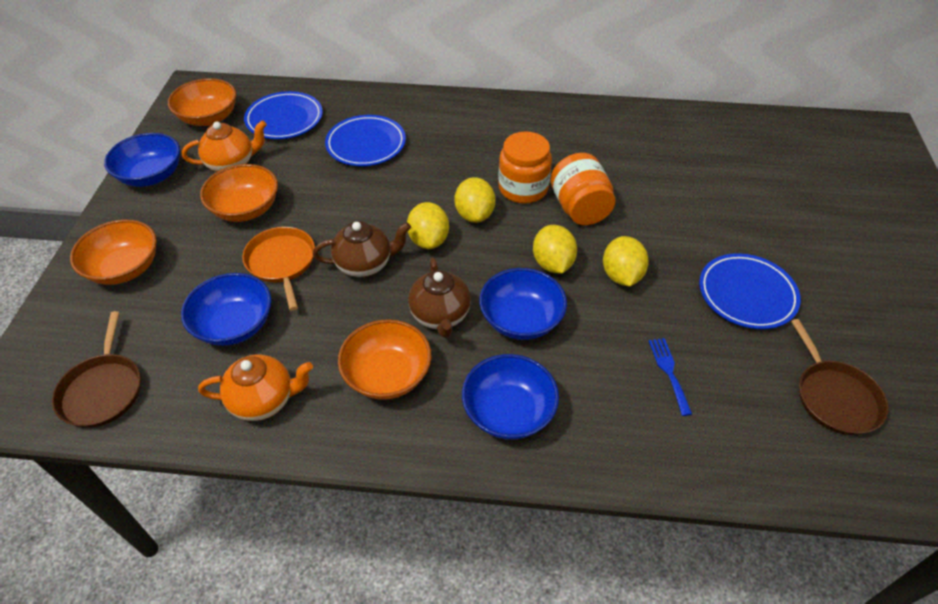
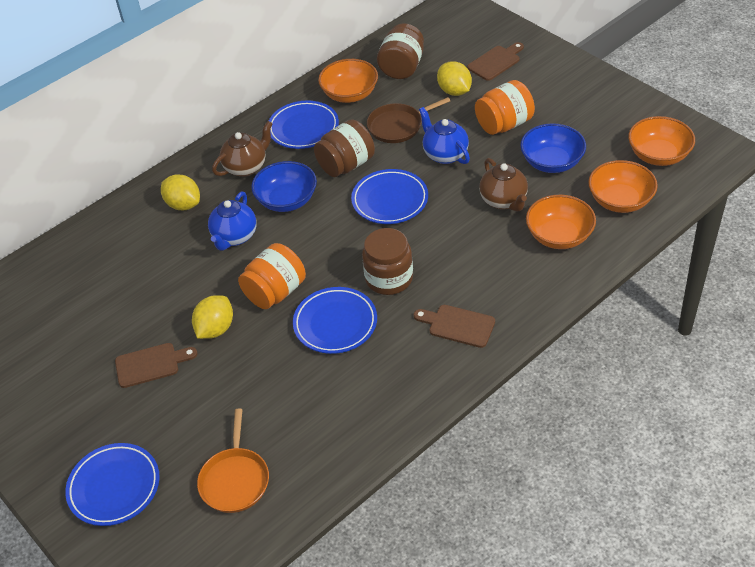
blue bowl: 4 -> 2
blue fork: 1 -> 0
blue plate: 3 -> 4
blue teapot: 0 -> 2
brown cutting board: 0 -> 3
brown jar: 0 -> 3
brown pan: 2 -> 1
orange teapot: 2 -> 0
yellow lemon: 4 -> 3

